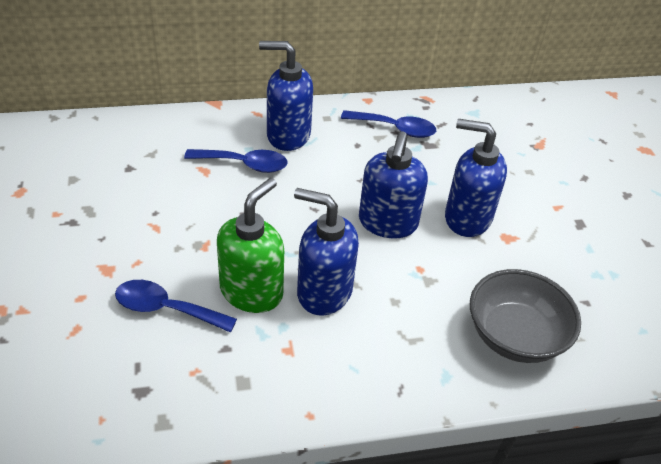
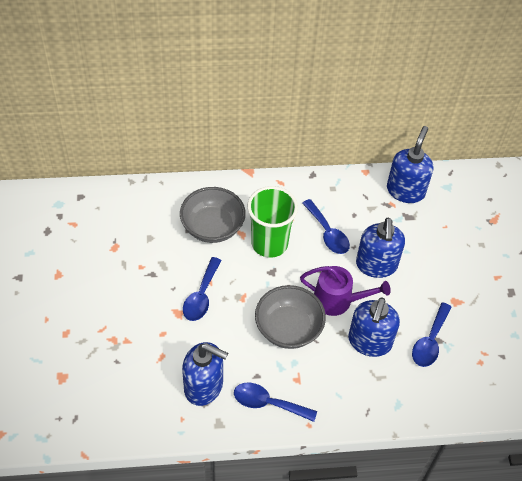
blue spoon: 3 -> 4
green cup: 0 -> 1
green soap dispenser: 1 -> 0
grey bowl: 1 -> 2
purple watering can: 0 -> 1

